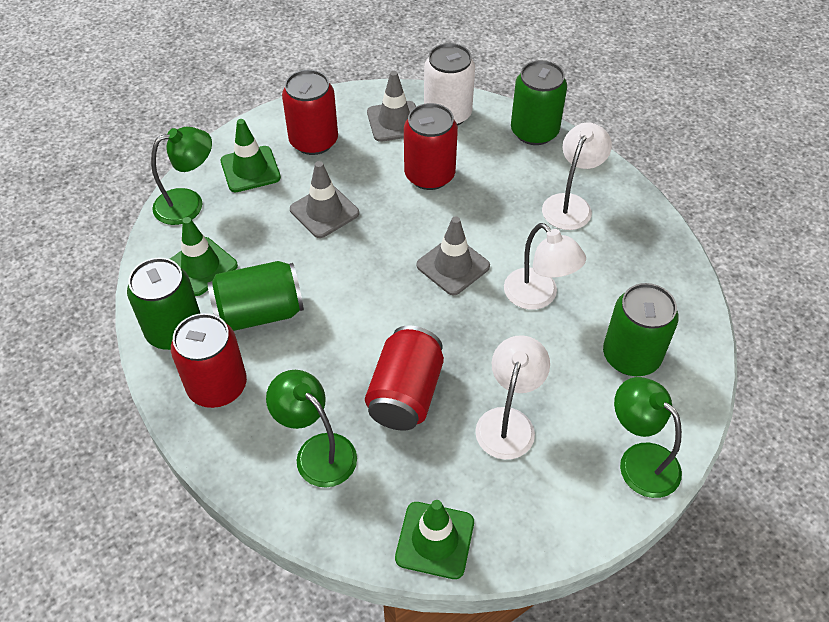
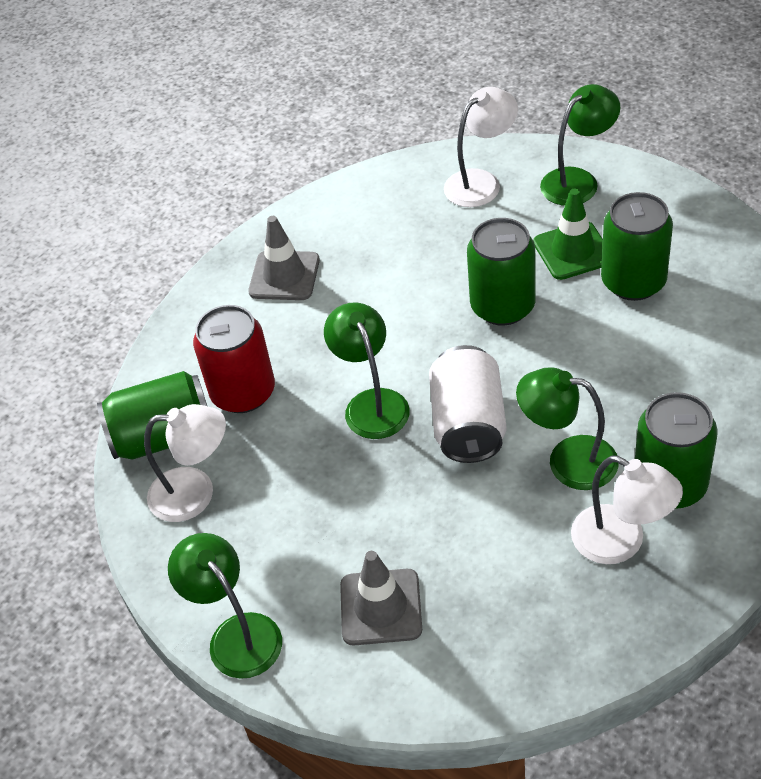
green lamp: 3 -> 4
green traffic cone: 3 -> 1
grey traffic cone: 3 -> 2
red can: 4 -> 1

